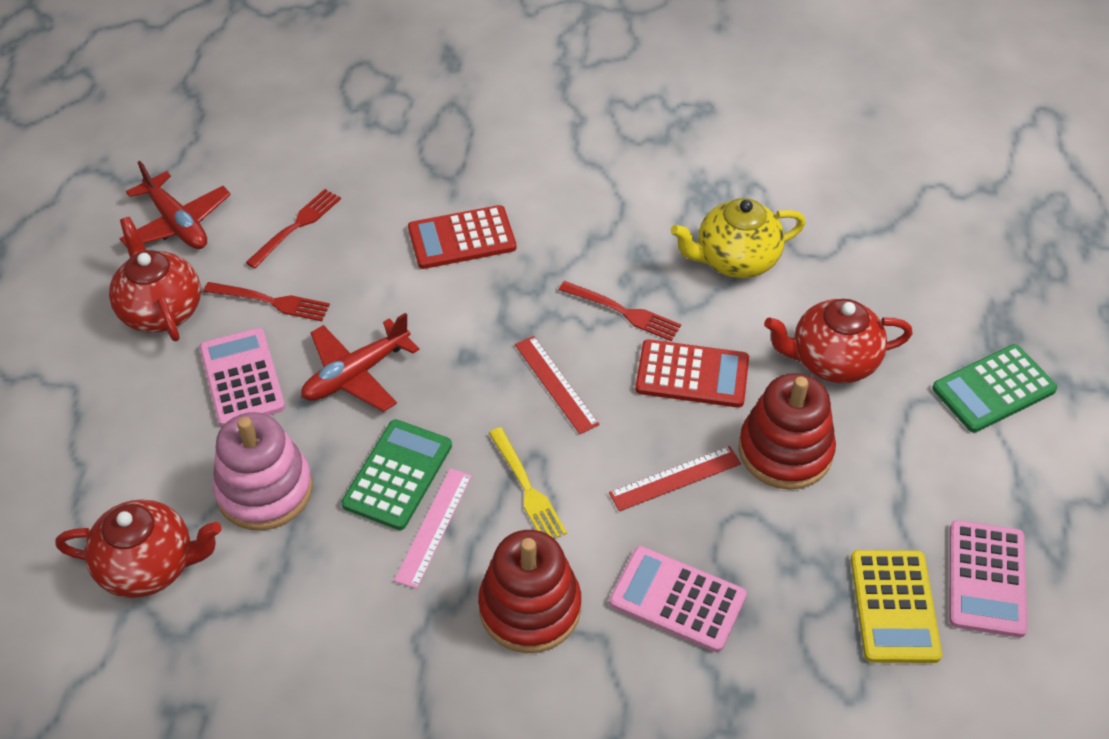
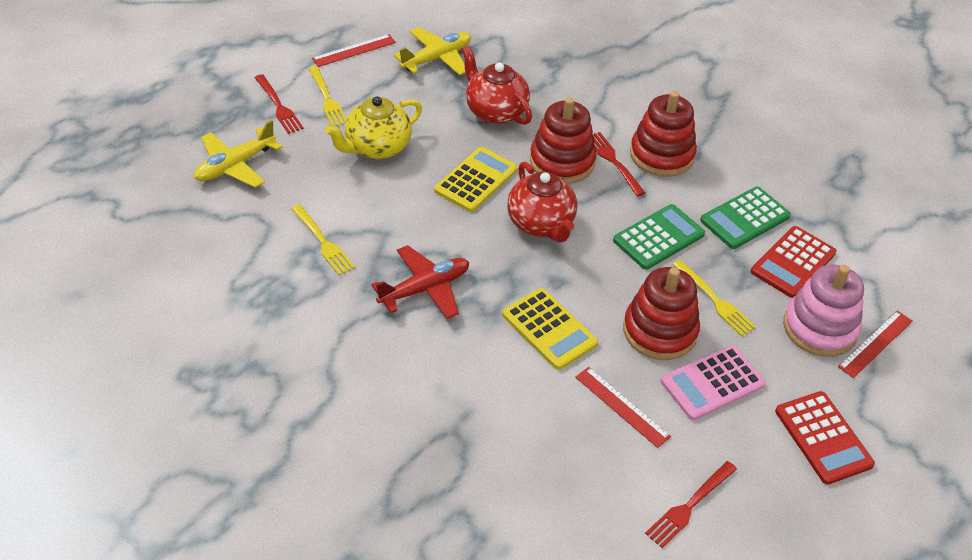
pink calculator: 3 -> 1
pink ruler: 1 -> 0
red plane: 2 -> 1
red ruler: 2 -> 3
red stacking toy: 2 -> 3
red teapot: 3 -> 2
yellow calculator: 1 -> 2
yellow fork: 1 -> 3
yellow plane: 0 -> 2

